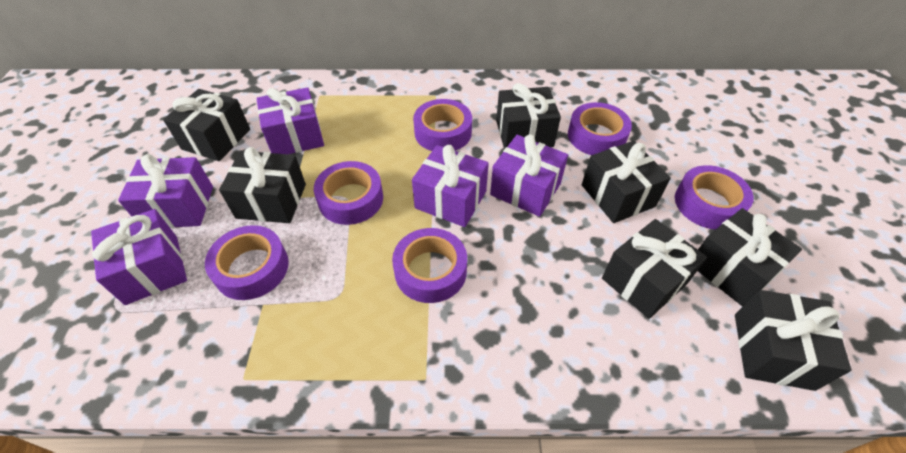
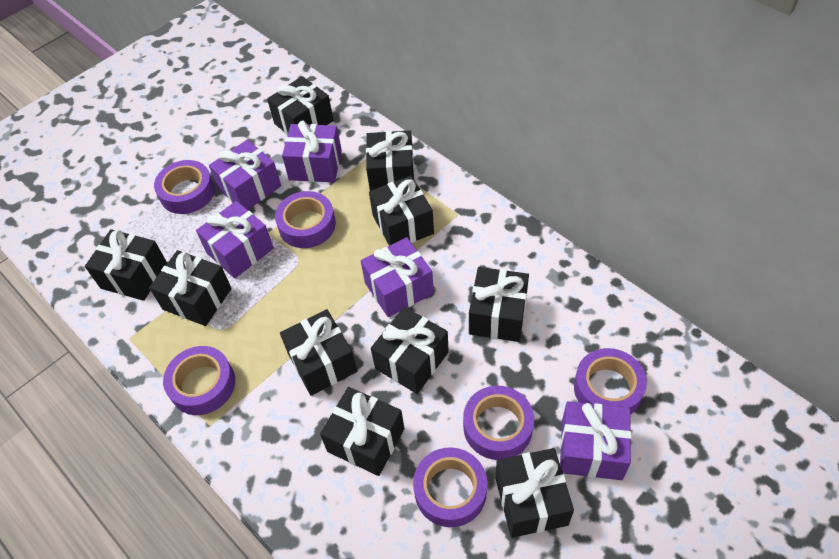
black gift: 7 -> 10

